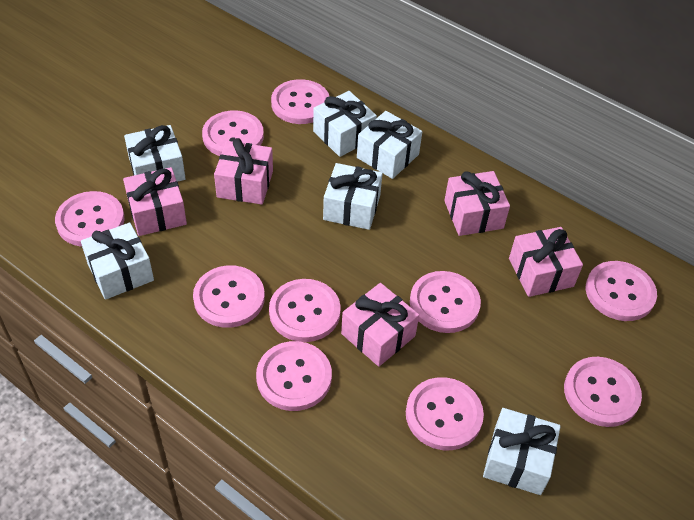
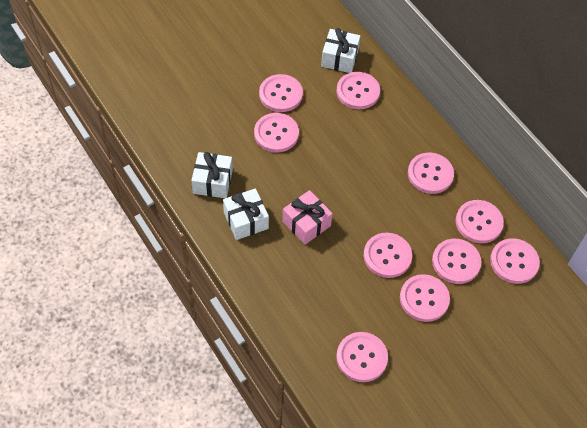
pink gift: 5 -> 1
white gift: 6 -> 3

